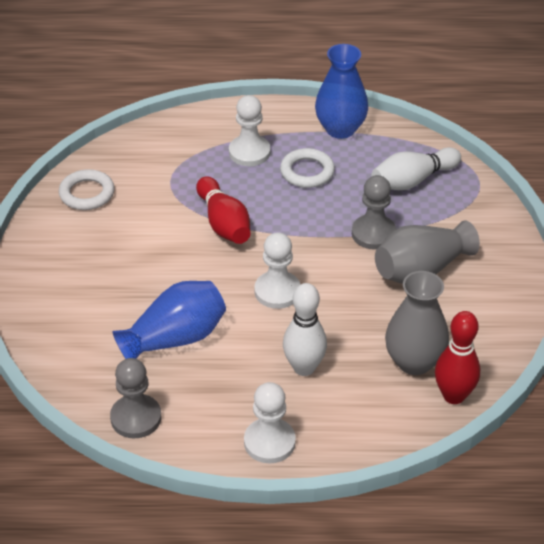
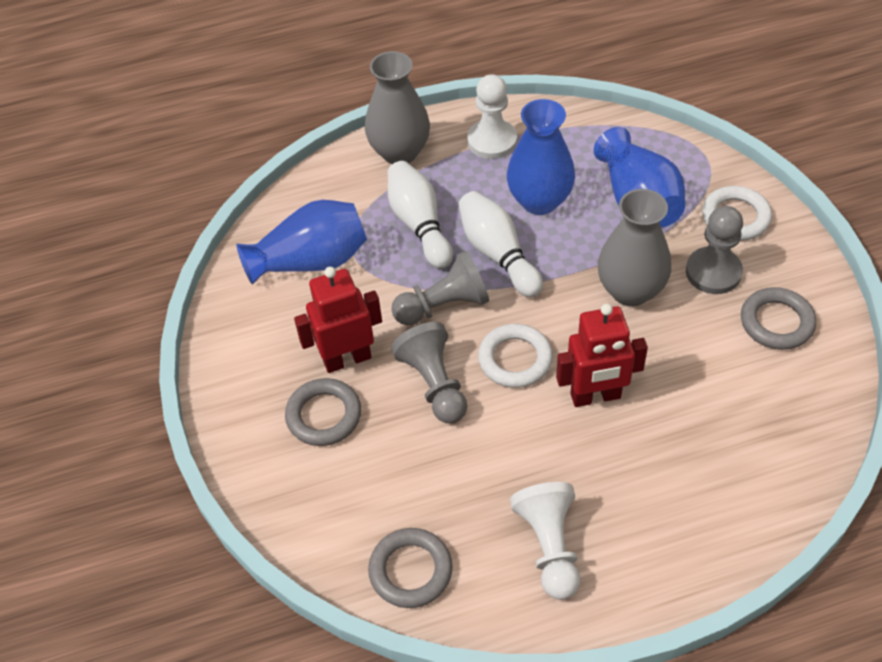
blue vase: 2 -> 3
grey pawn: 2 -> 3
grey ring: 0 -> 3
red bowling pin: 2 -> 0
red robot: 0 -> 2
white pawn: 3 -> 2

